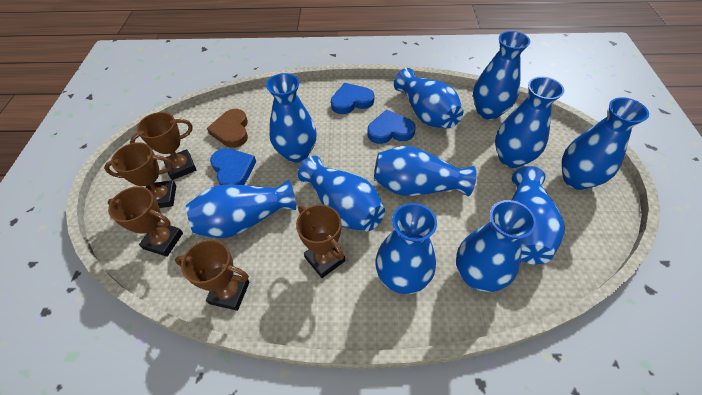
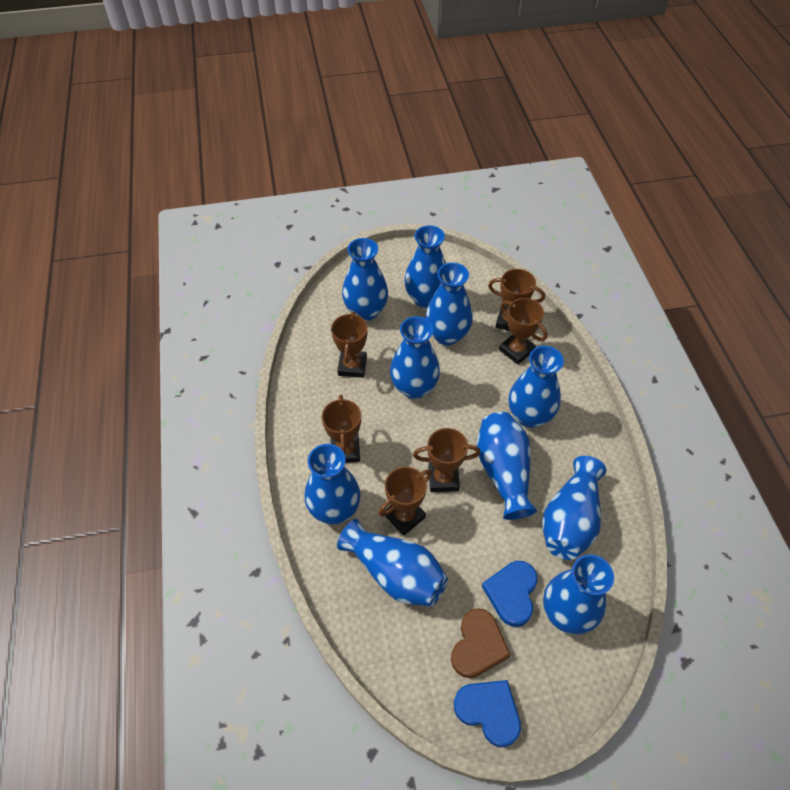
blue heart: 3 -> 2
blue vase: 11 -> 10
brown trophy: 5 -> 6

